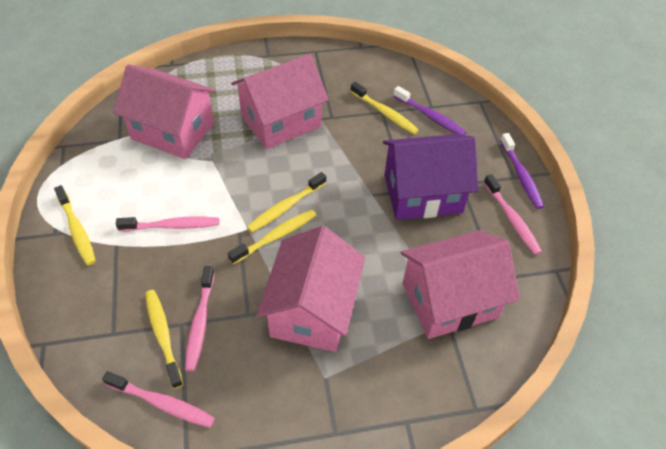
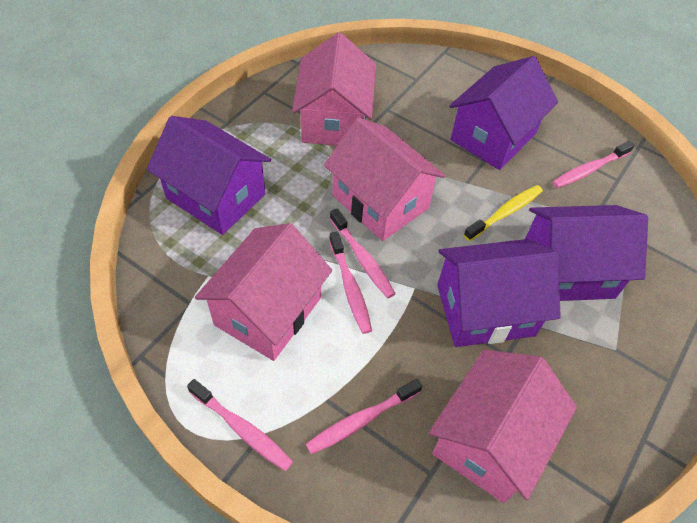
pink toothbrush: 4 -> 5
purple house: 1 -> 4
purple toothbrush: 2 -> 0
yellow toothbrush: 5 -> 1

